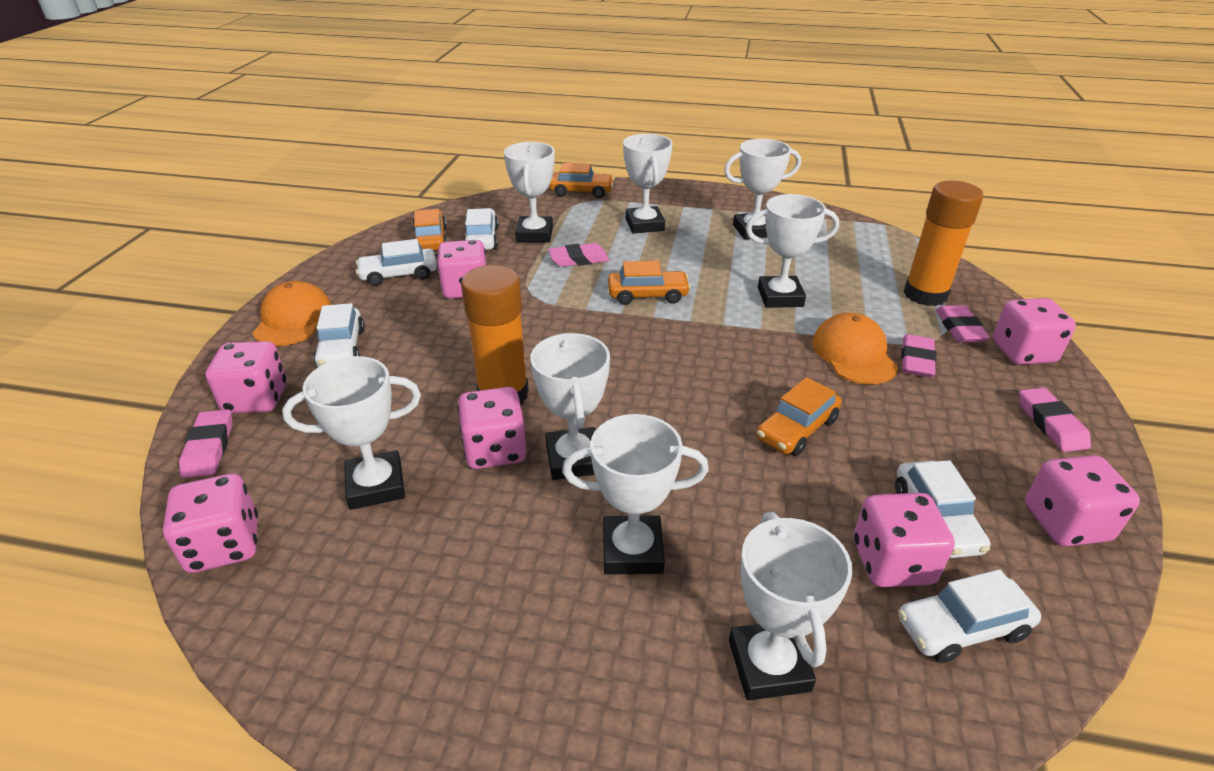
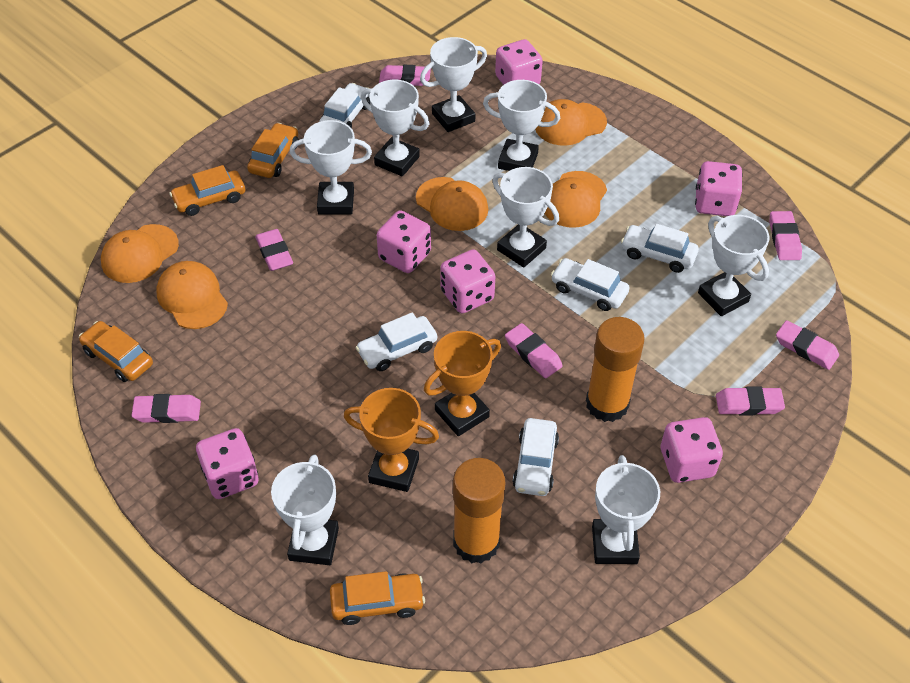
orange cap: 2 -> 5
orange trophy: 0 -> 2
pink dice: 7 -> 6
pink eraser: 5 -> 7

